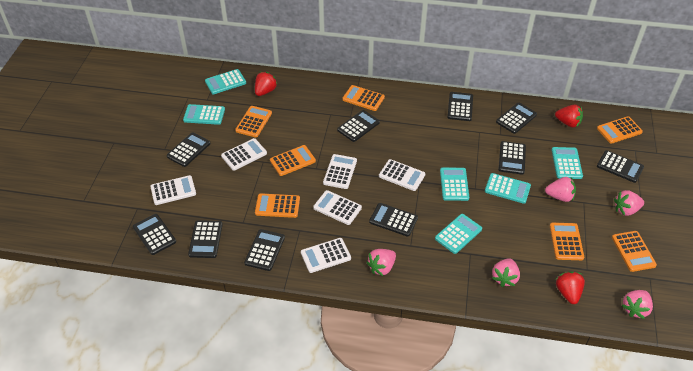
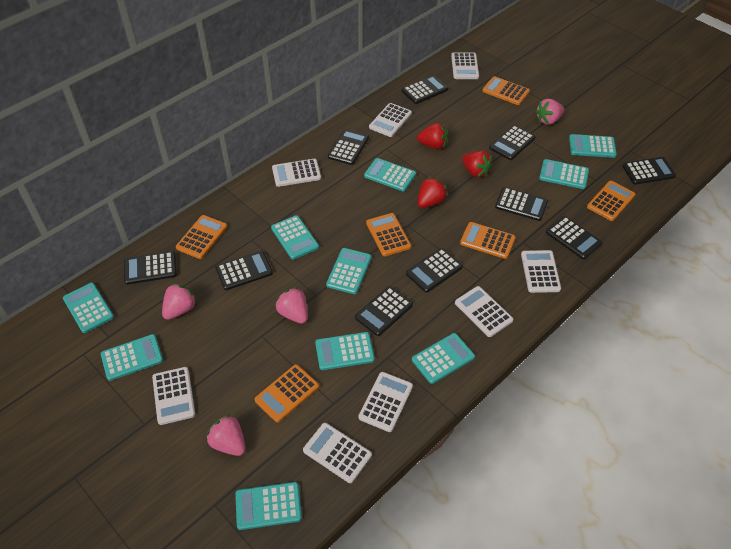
orange calculator: 7 -> 6
pink strawberry: 5 -> 4
turquoise calculator: 6 -> 10
white calculator: 6 -> 8

